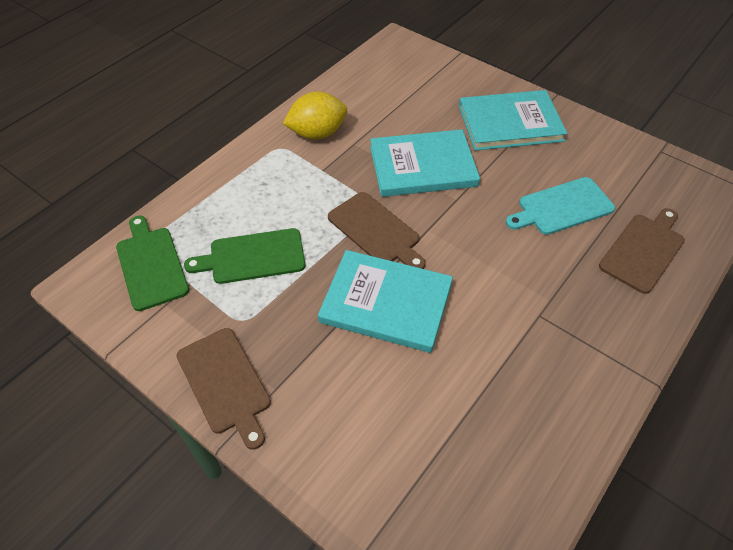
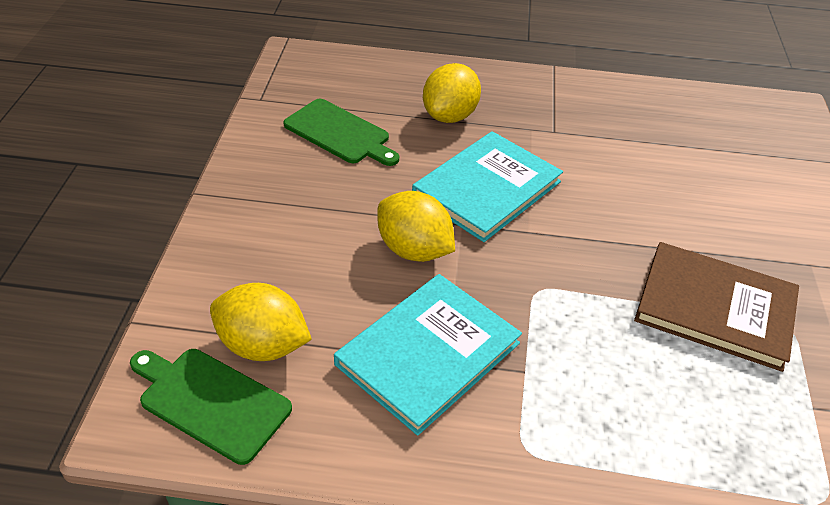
brown book: 0 -> 1
brown cutting board: 3 -> 0
turquoise book: 3 -> 2
turquoise cutting board: 1 -> 0
yellow lemon: 1 -> 3

